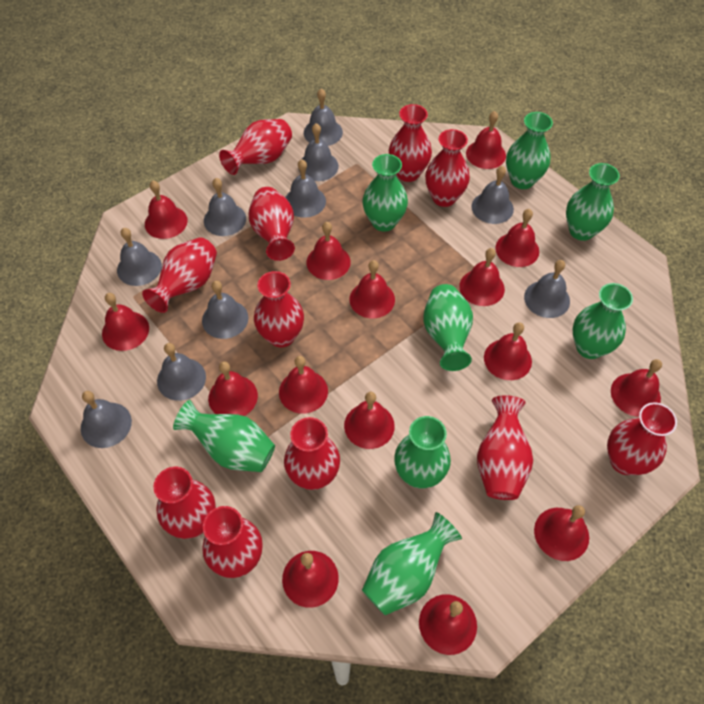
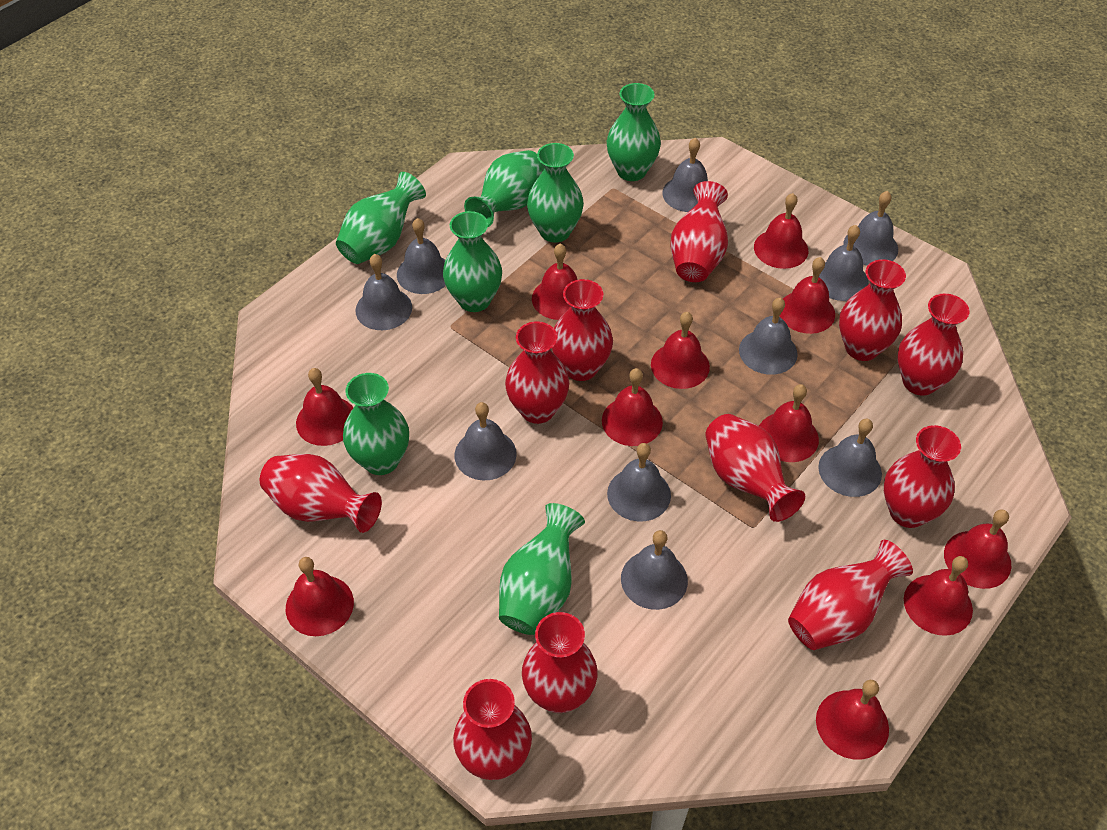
green vase: 8 -> 7
red bell: 15 -> 11

